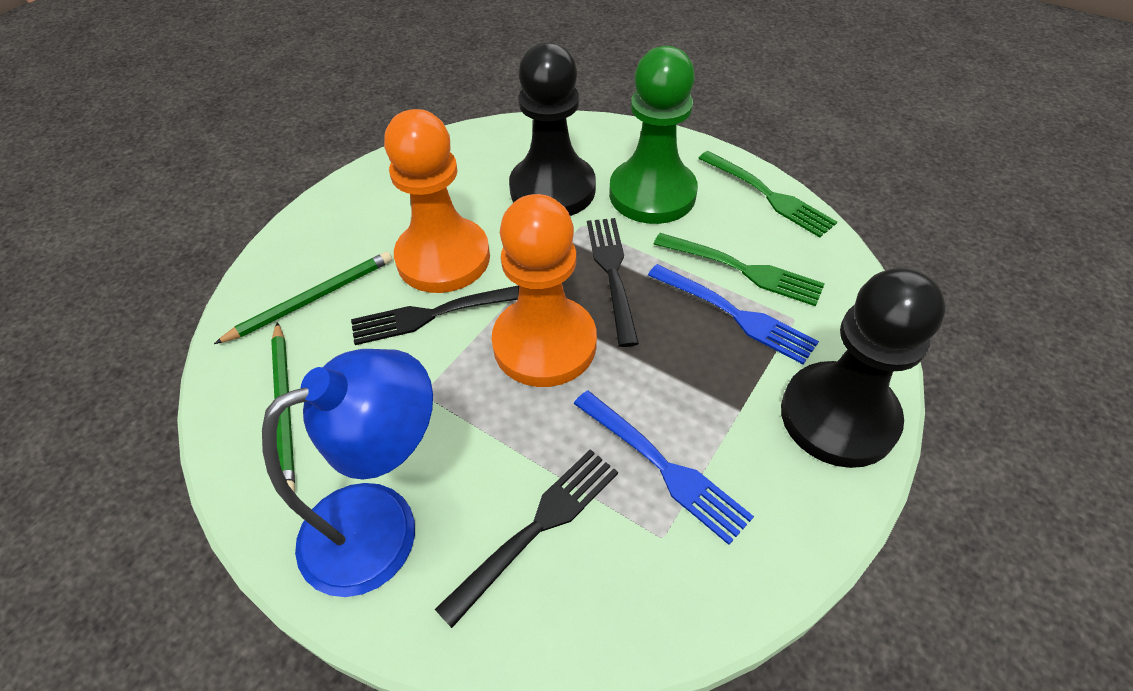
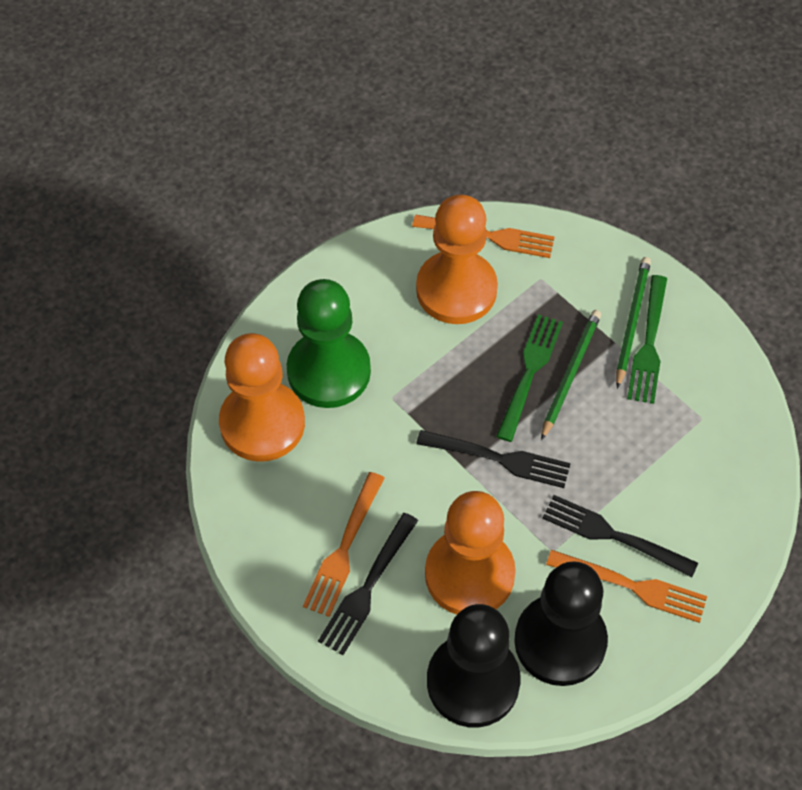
blue fork: 2 -> 0
blue lamp: 1 -> 0
orange fork: 0 -> 3
orange pawn: 2 -> 3

